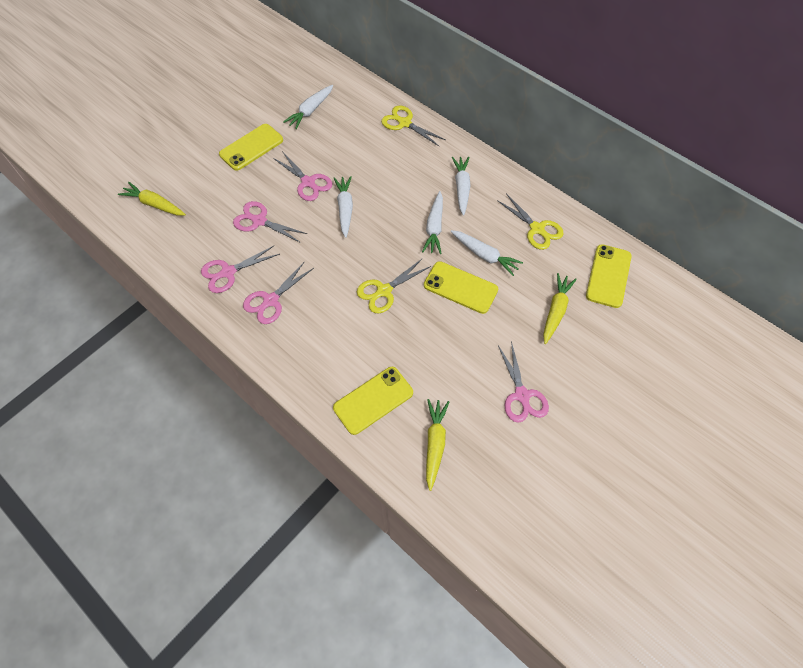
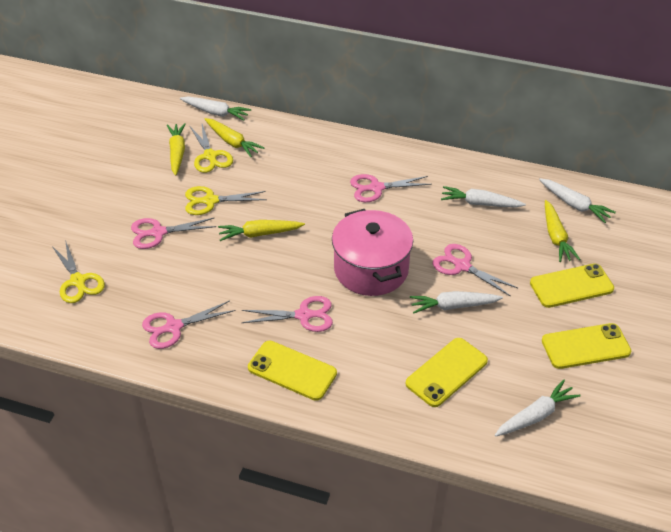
pink pot: 0 -> 1
yellow carrot: 3 -> 4

